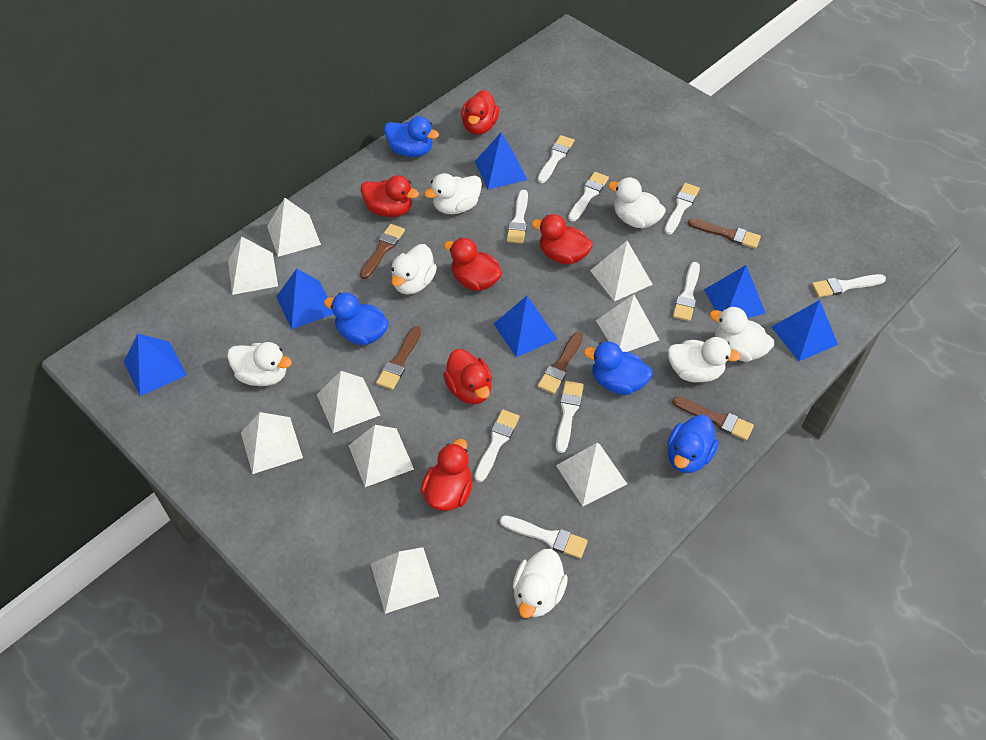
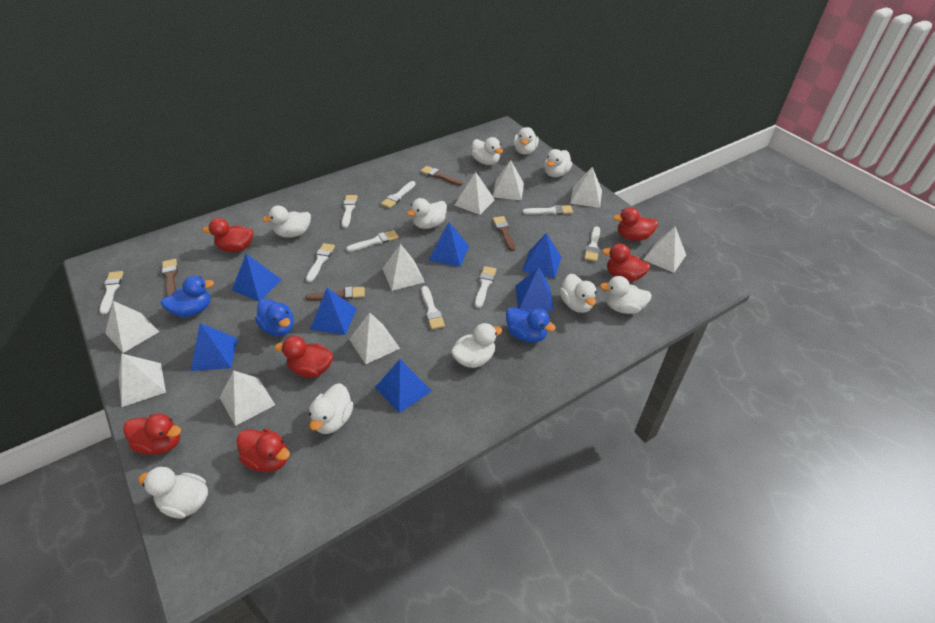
blue duck: 4 -> 3
blue pyramid: 6 -> 7
brown brush: 5 -> 4
white duck: 7 -> 10

